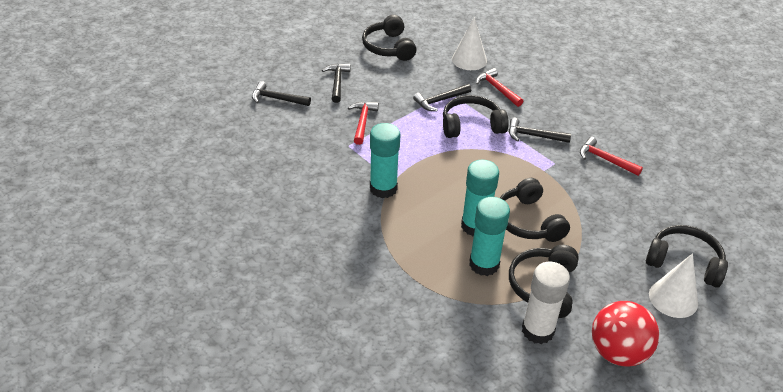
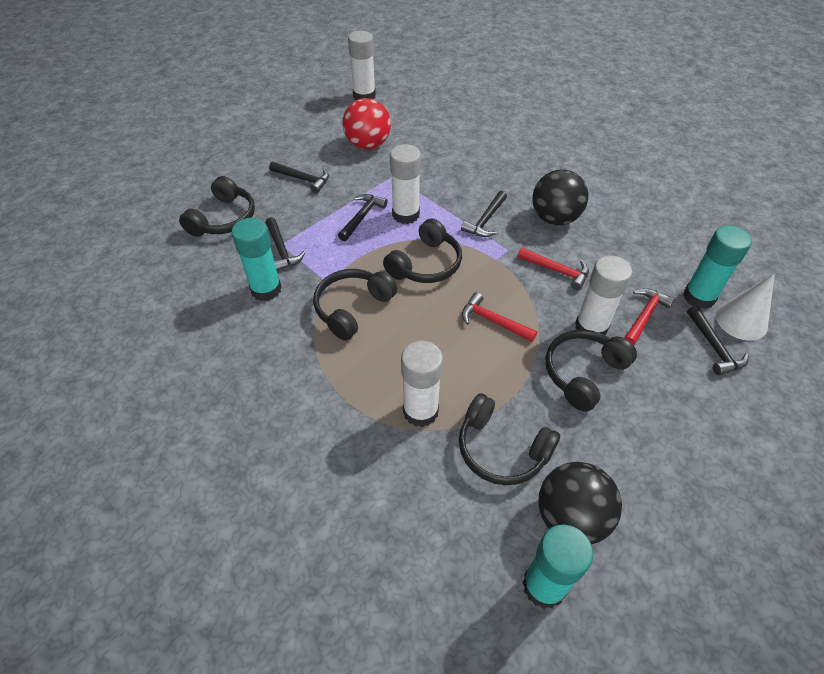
black ball: 0 -> 2
black hammer: 4 -> 5
white cone: 2 -> 1
white glue stick: 1 -> 4

